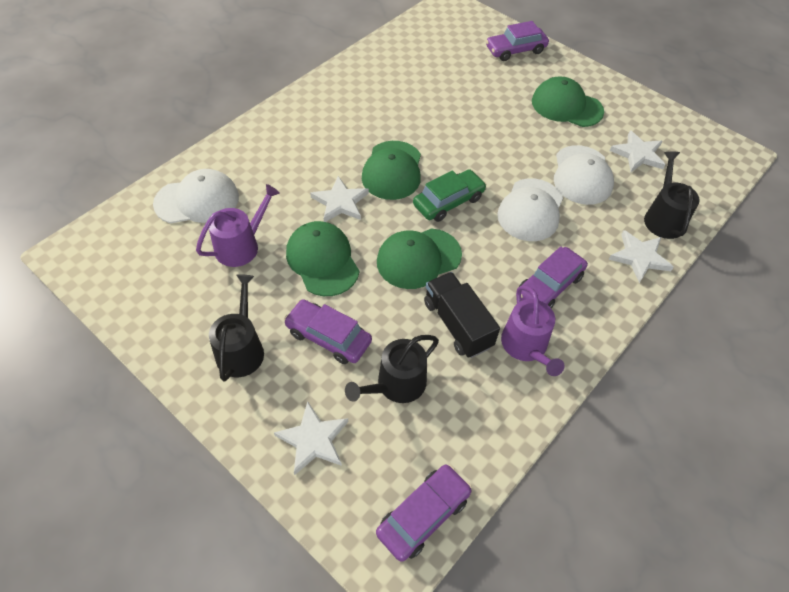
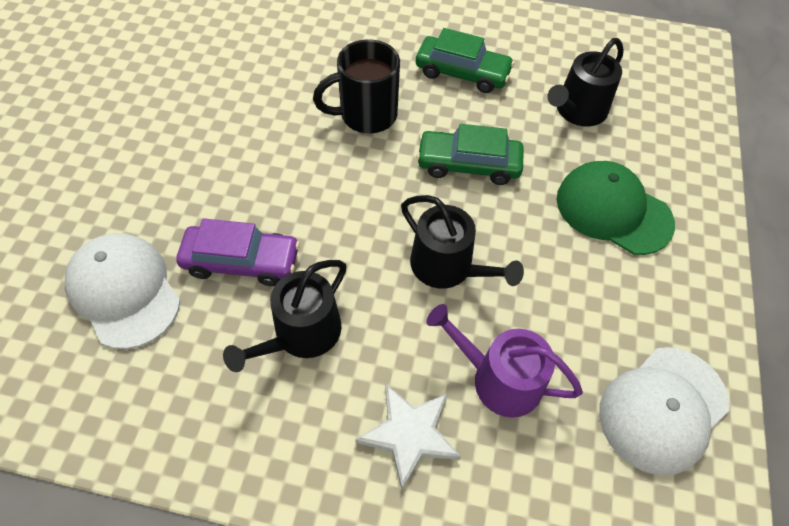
black mug: 0 -> 1
black truck: 1 -> 0
green cap: 4 -> 1
green car: 1 -> 2
purple car: 4 -> 1
purple watering can: 2 -> 1
white cap: 3 -> 2
white star: 4 -> 1

